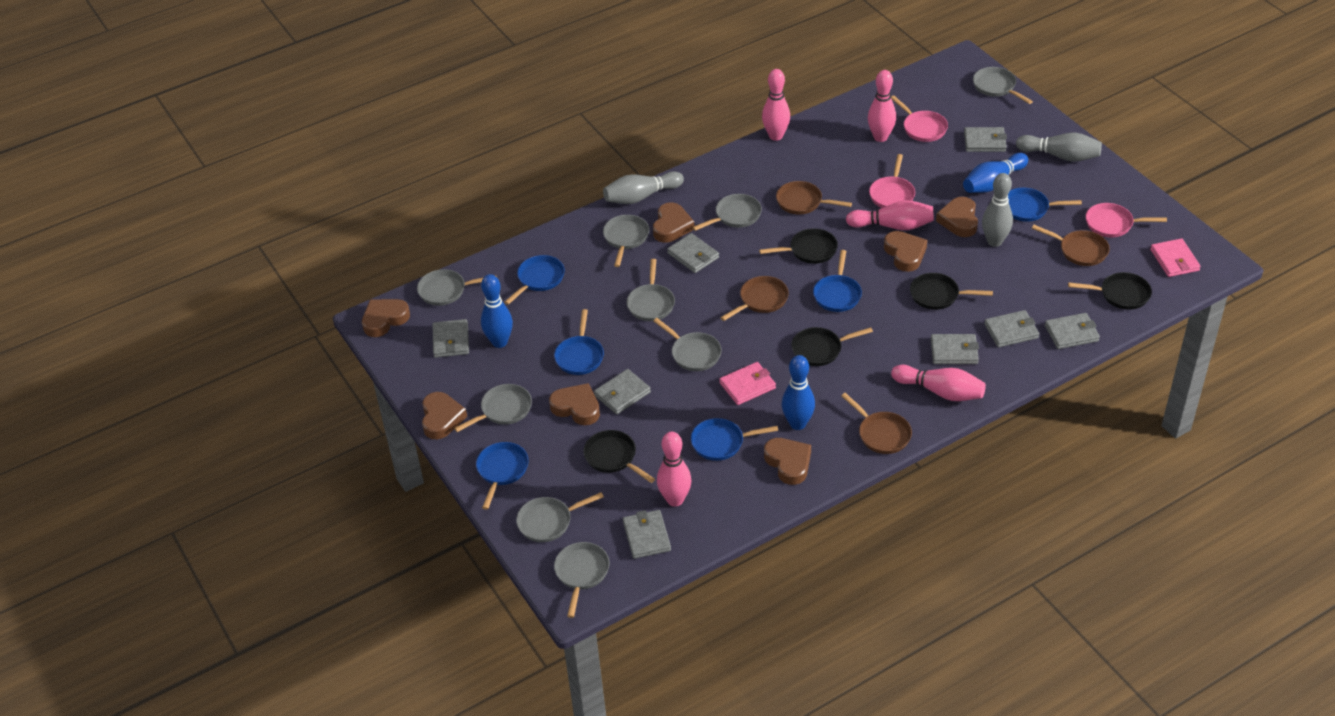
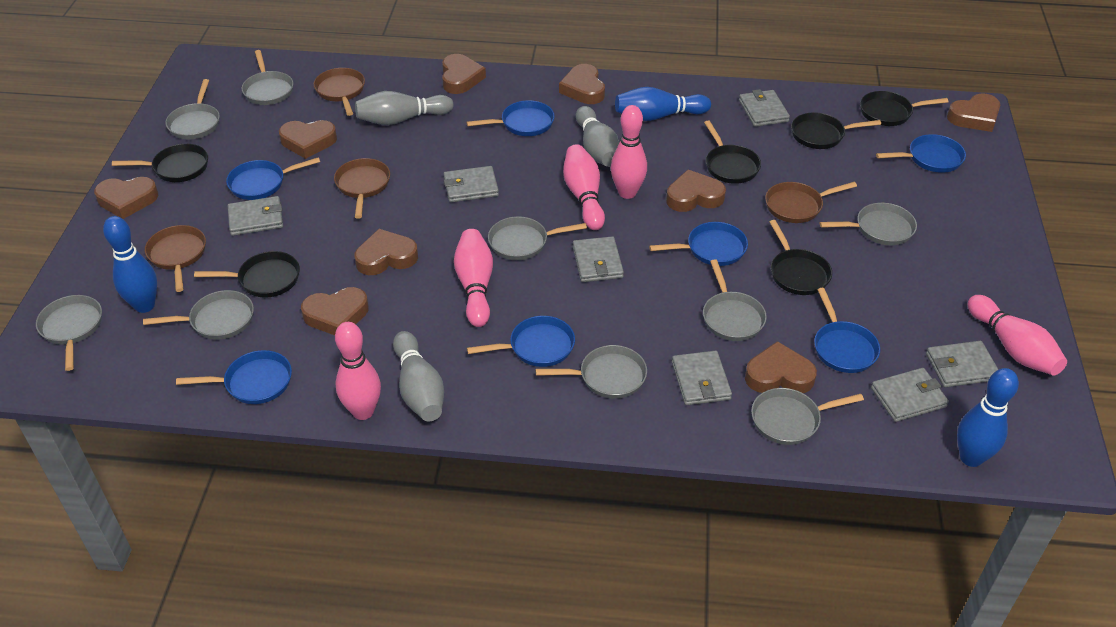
black pan: 5 -> 6
blue pan: 6 -> 7
brown heart: 7 -> 9
grey wallet: 8 -> 7
pink pan: 3 -> 0
pink wallet: 2 -> 0

